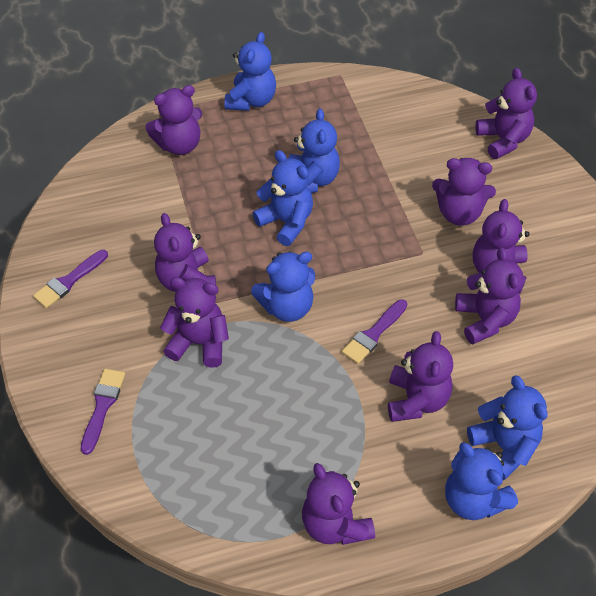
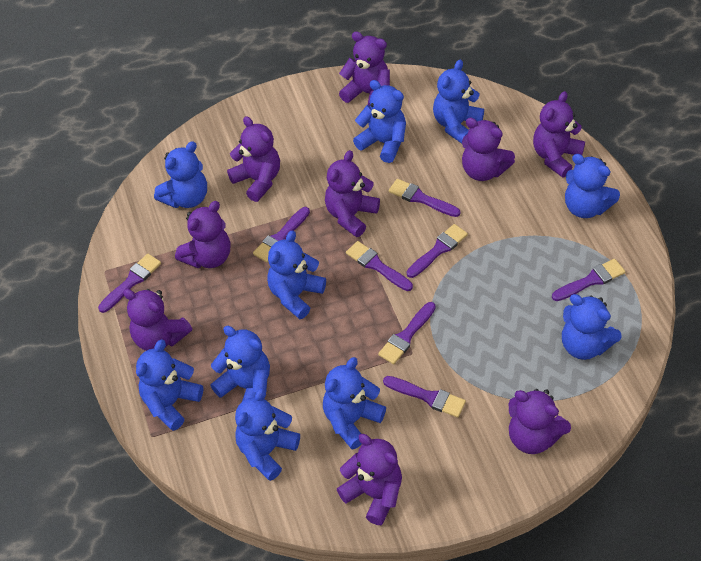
blue teddy bear: 6 -> 10
purple brush: 3 -> 8

